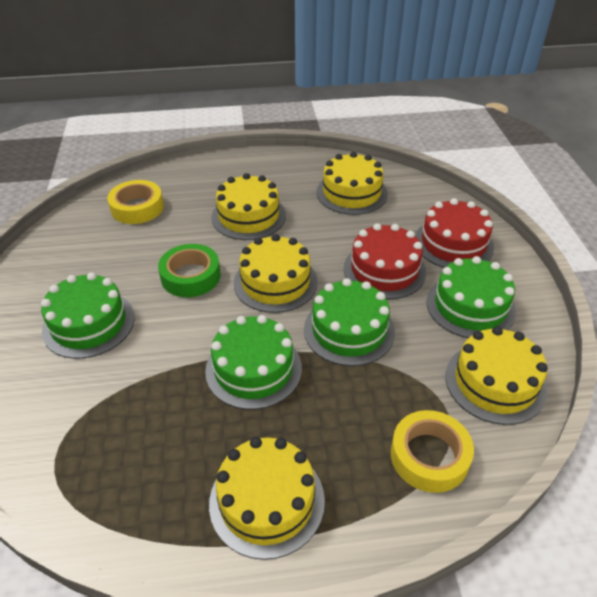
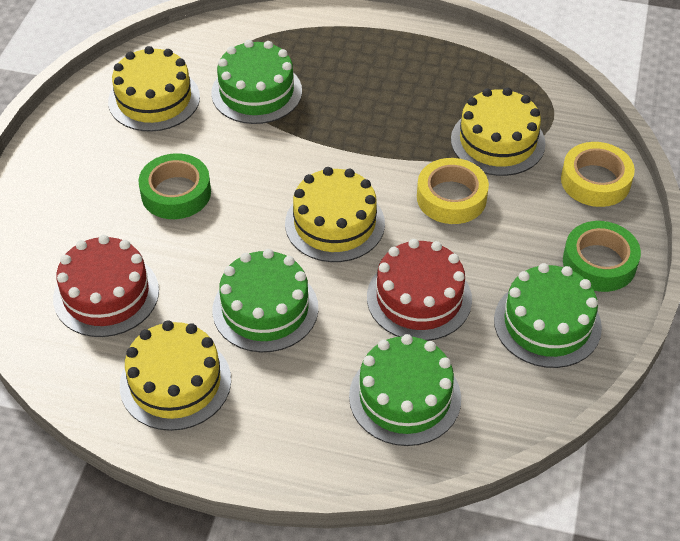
green tape: 1 -> 2
yellow cake: 5 -> 4

